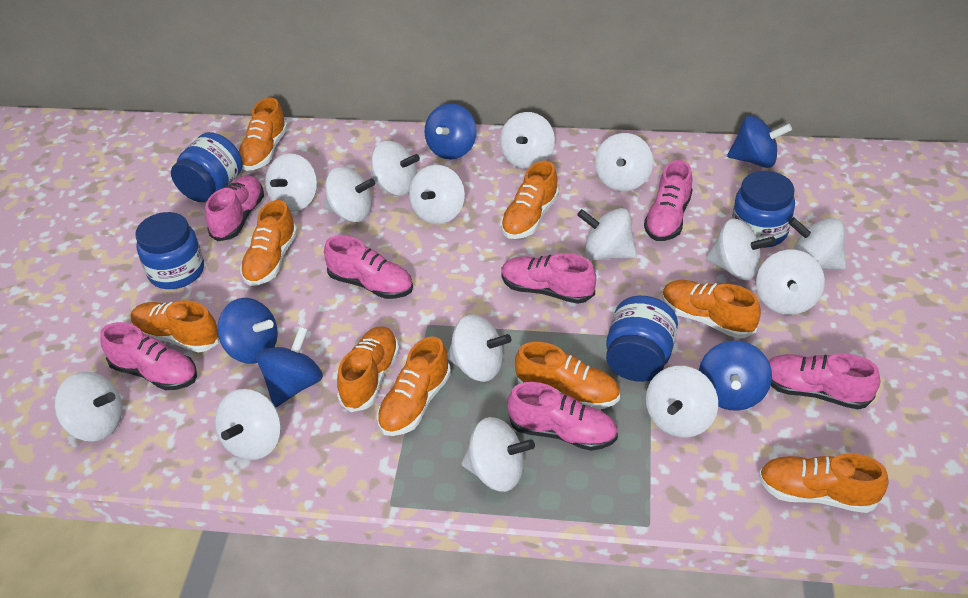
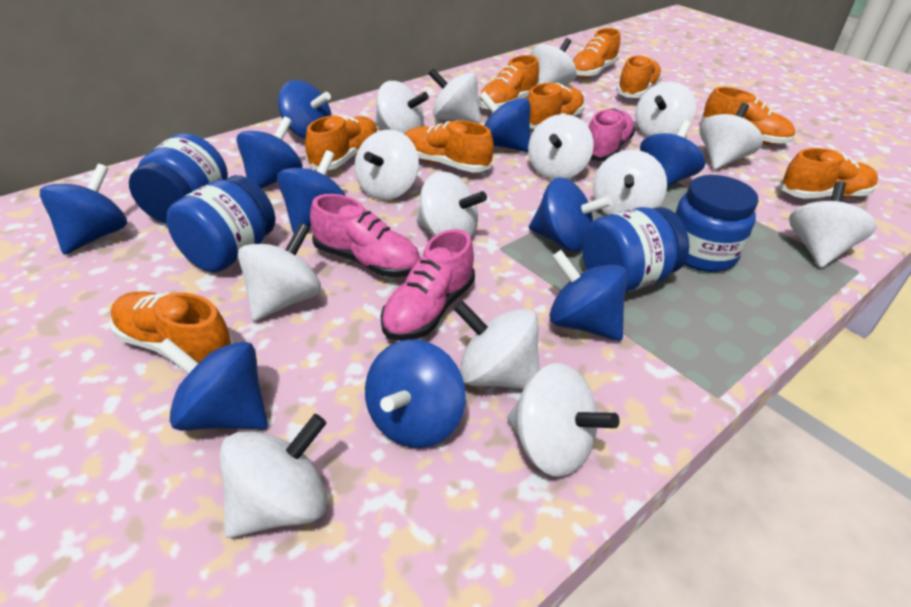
blue spinning top: 5 -> 10
pink shoe: 7 -> 3
white spinning top: 15 -> 14

